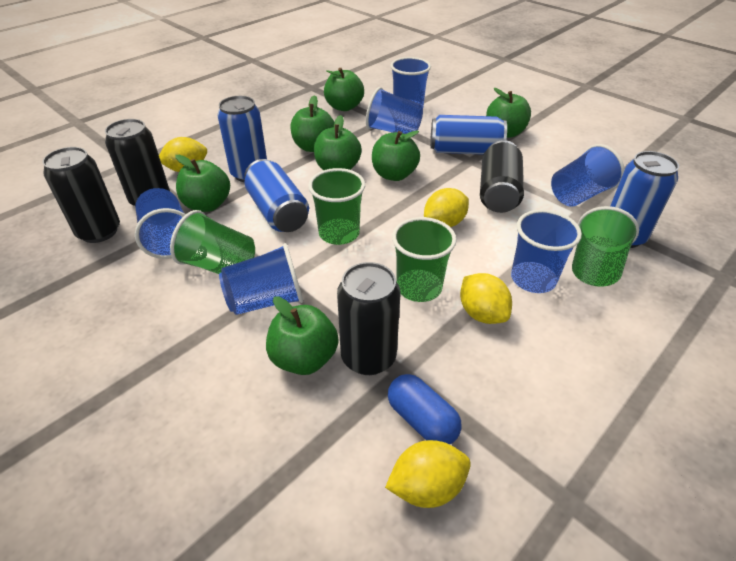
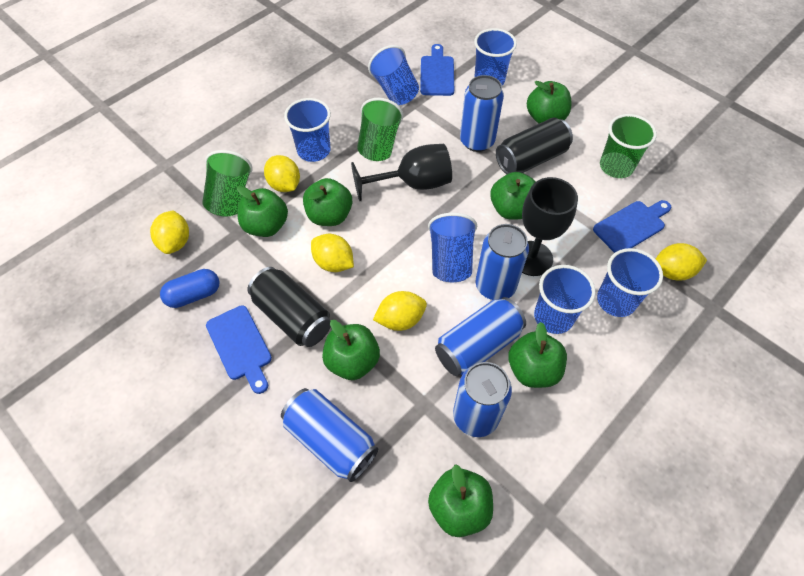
black can: 4 -> 2
black goblet: 0 -> 2
blue can: 4 -> 5
blue cutting board: 0 -> 3
green cup: 4 -> 3
yellow lemon: 4 -> 5

